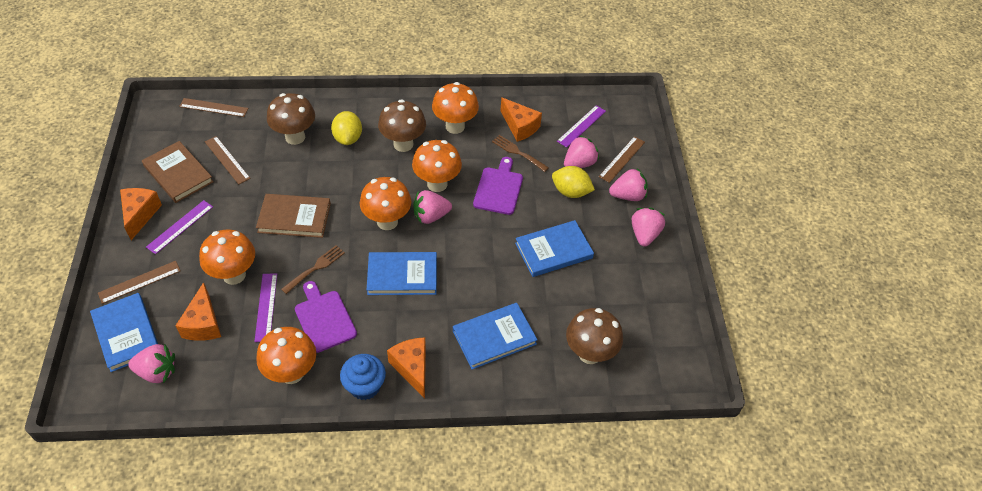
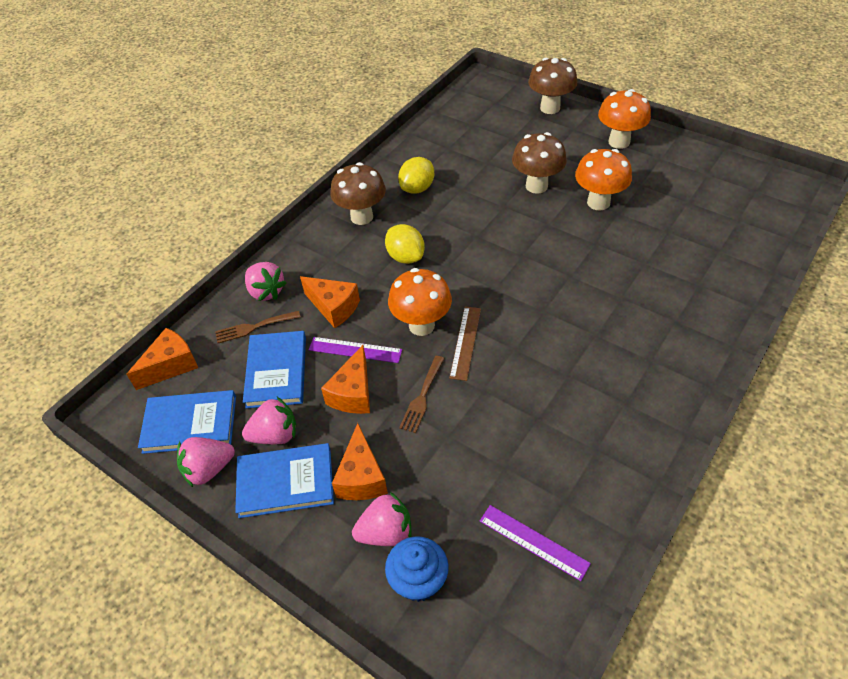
blue book: 4 -> 3
brown book: 2 -> 0
brown ruler: 4 -> 1
orange mushroom: 5 -> 3
pink strawberry: 5 -> 4
purple cutting board: 2 -> 0
purple ruler: 3 -> 2

